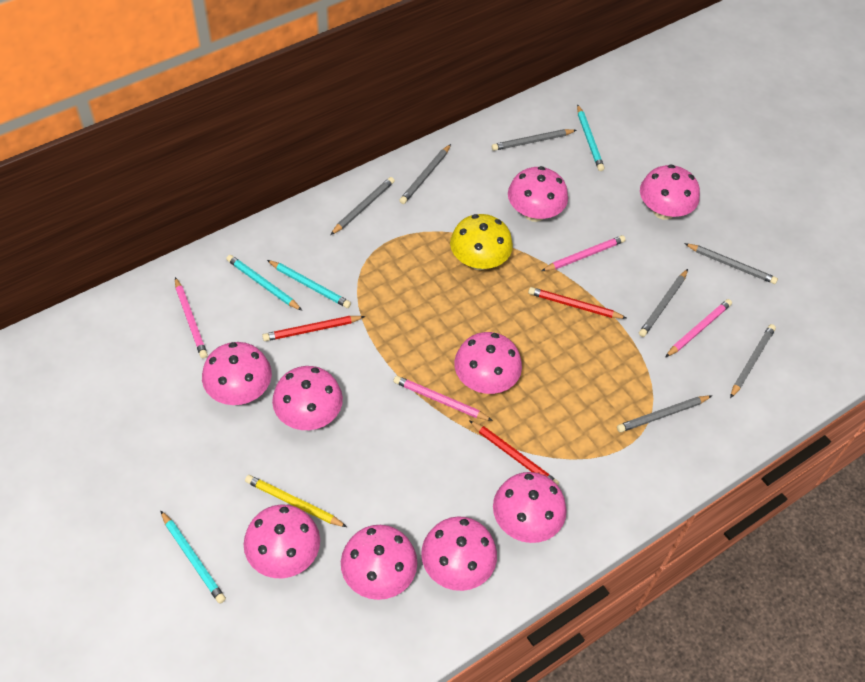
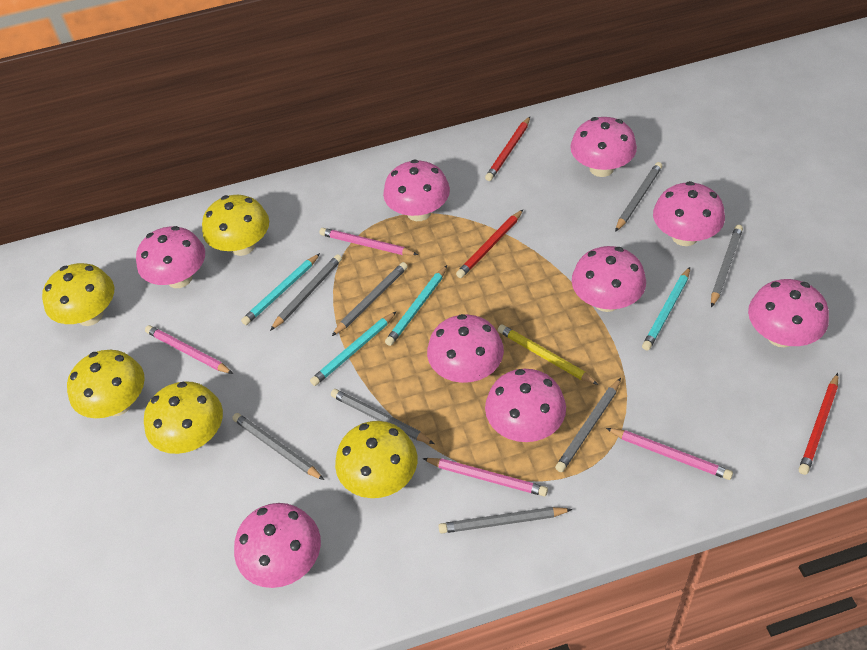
grey pencil: 7 -> 8
yellow mushroom: 1 -> 5

